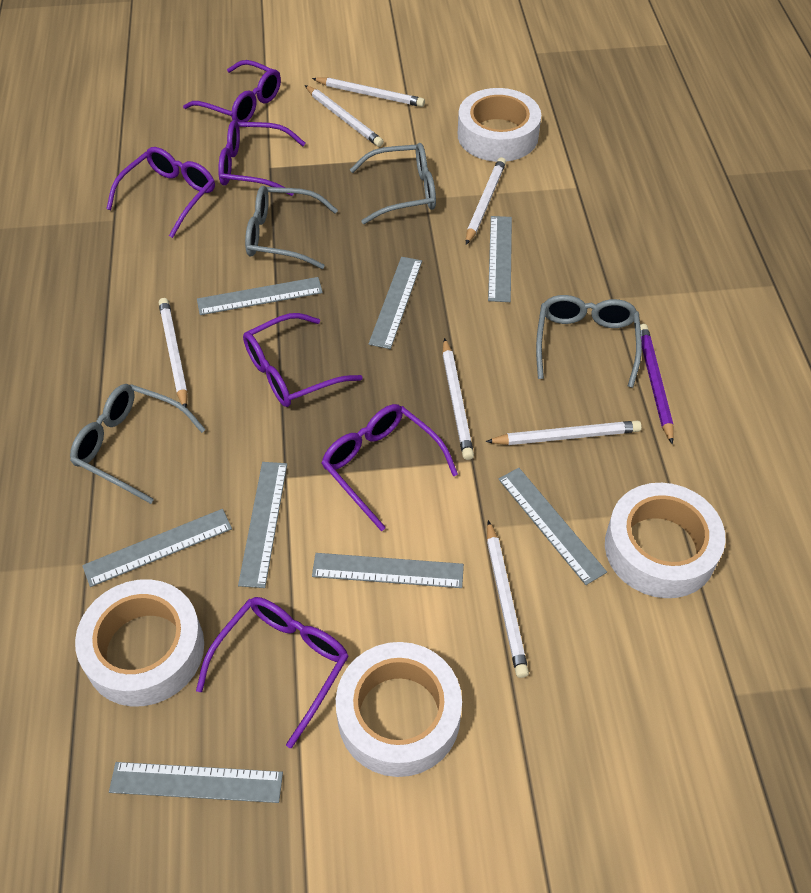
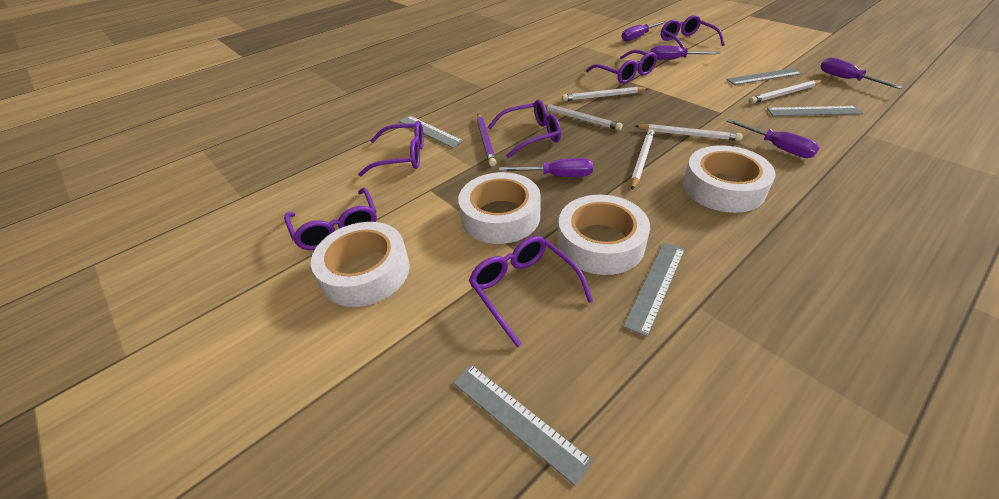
grey glasses: 4 -> 0
grey ruler: 8 -> 5
purple screwdriver: 0 -> 5
white pencil: 7 -> 5

